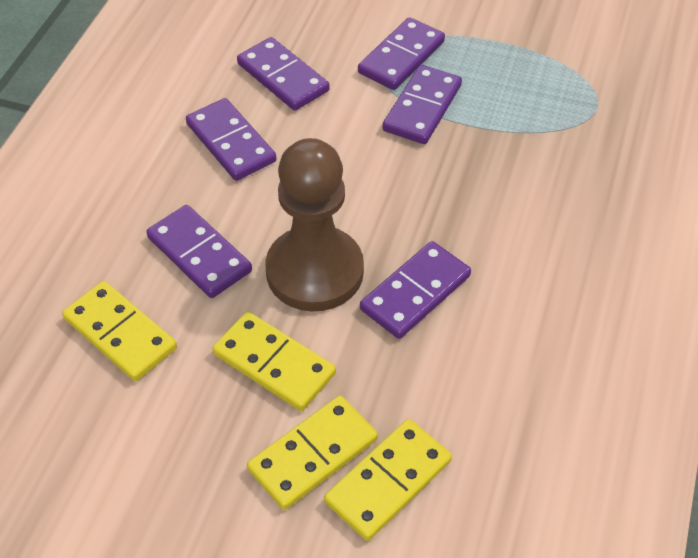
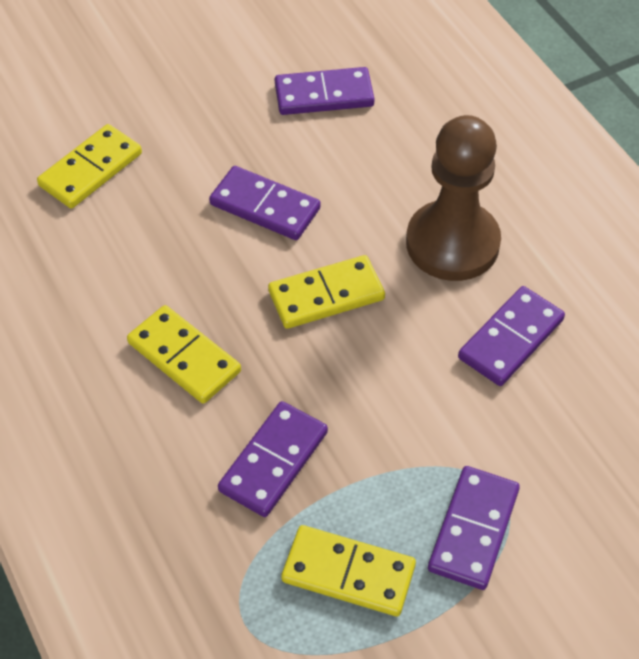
purple domino: 6 -> 5

